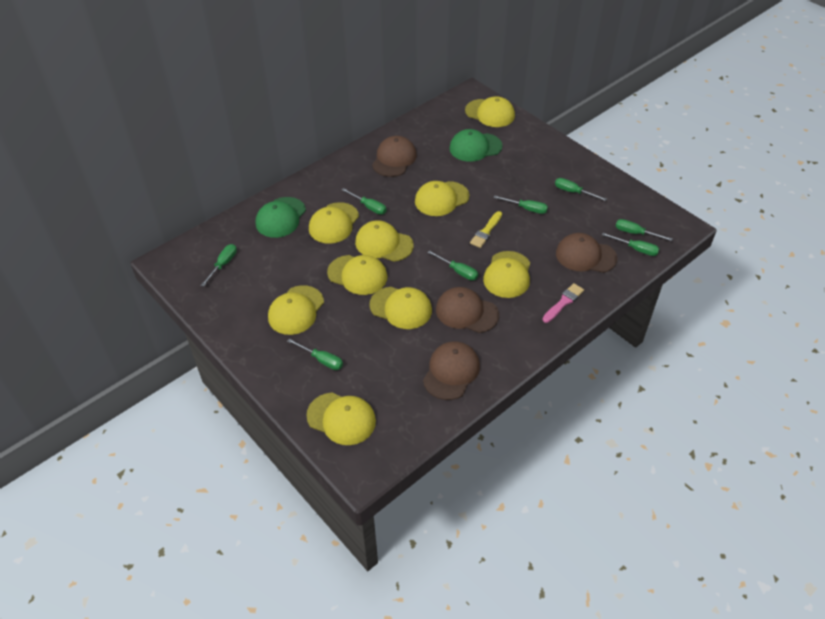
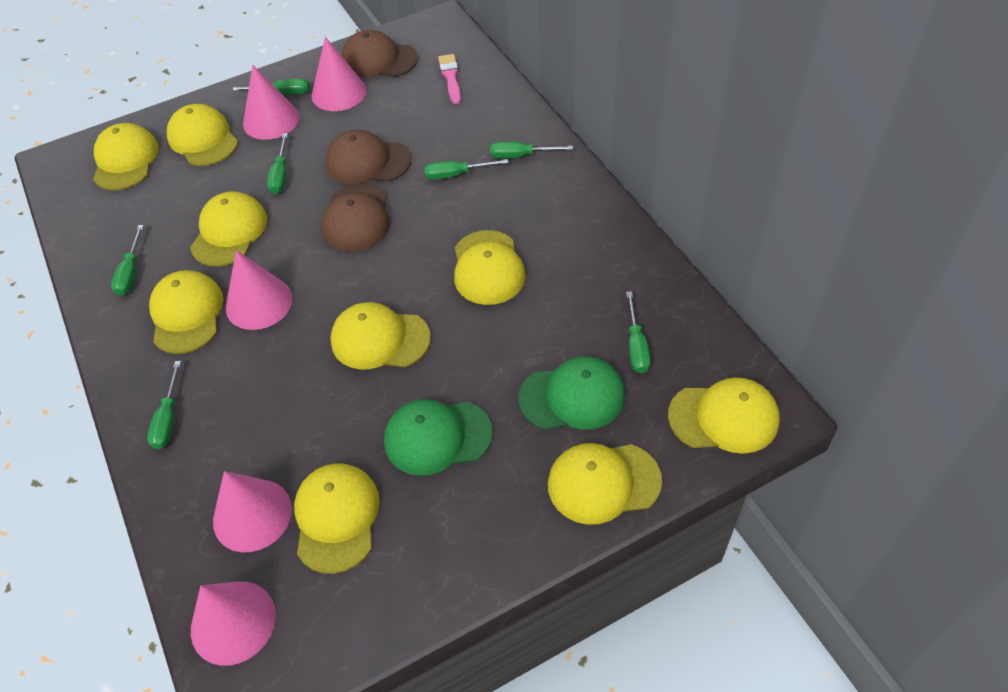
brown cap: 4 -> 3
green screwdriver: 8 -> 7
pink cone: 0 -> 5
yellow brush: 1 -> 0

